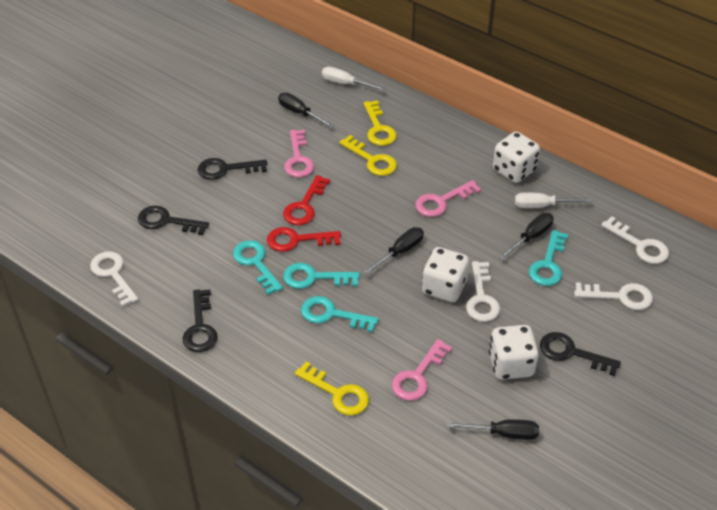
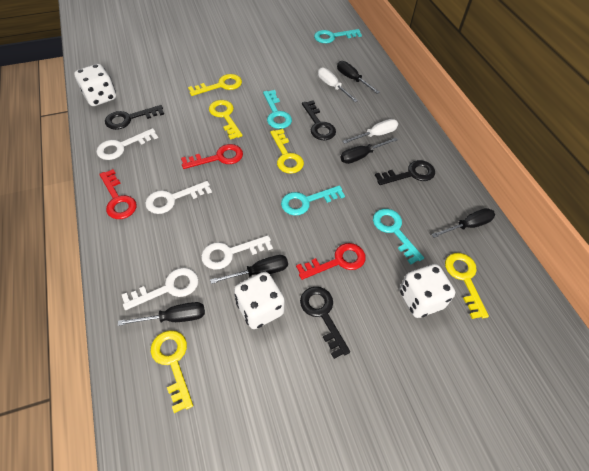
black screwdriver: 4 -> 5
pink key: 3 -> 0
red key: 2 -> 3
yellow key: 3 -> 5

